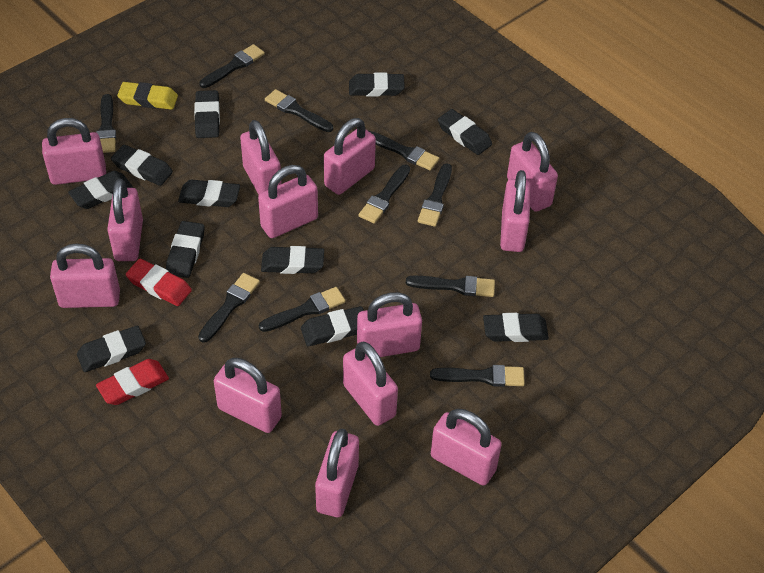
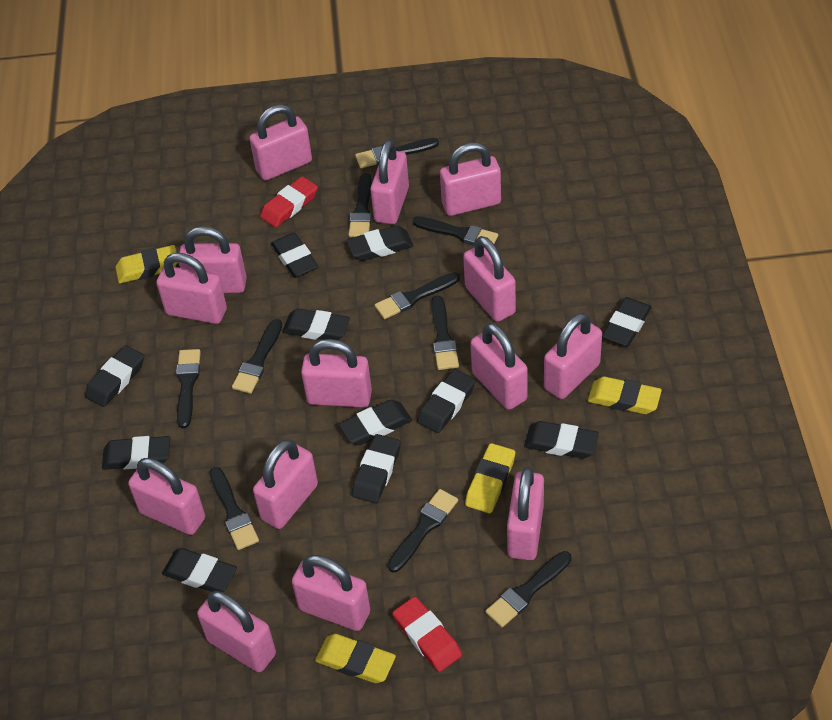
pink padlock: 13 -> 14
yellow eraser: 1 -> 4

